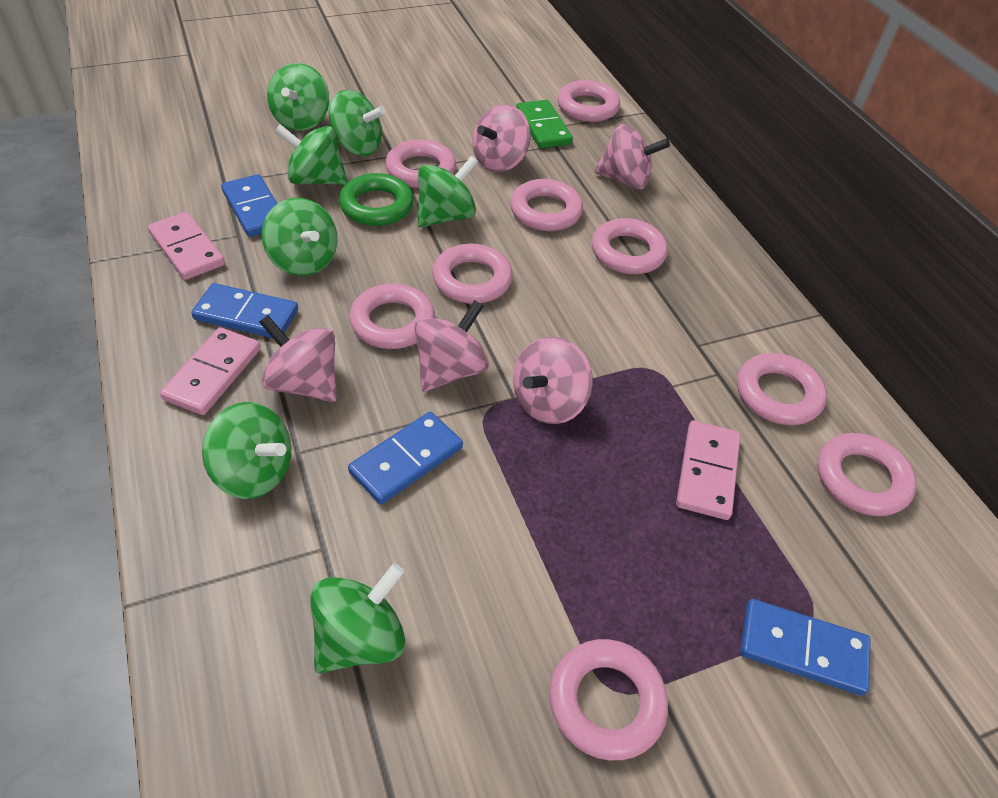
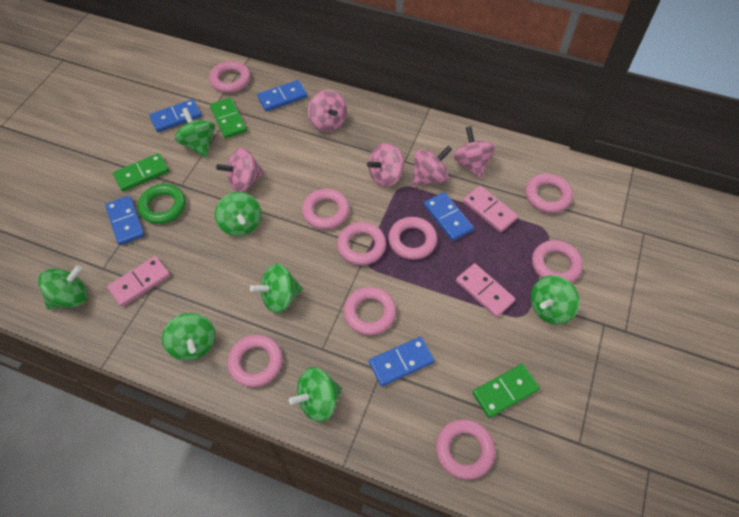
blue domino: 4 -> 5
green domino: 1 -> 3

